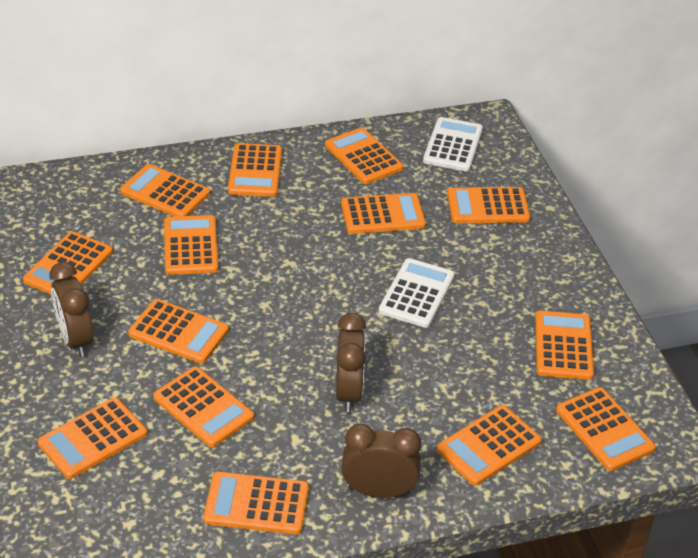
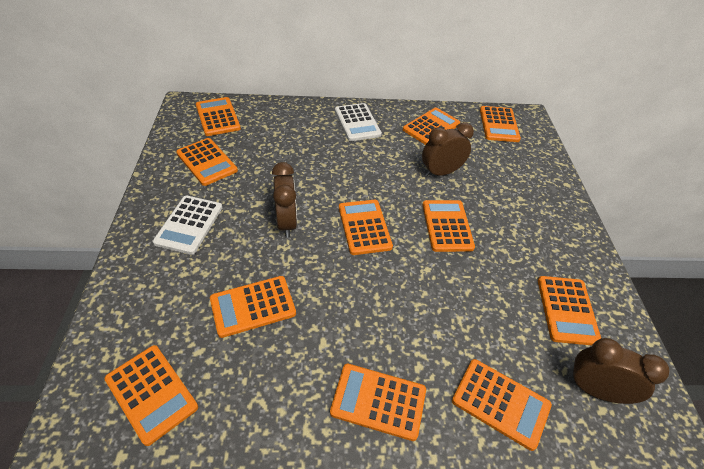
orange calculator: 14 -> 11

